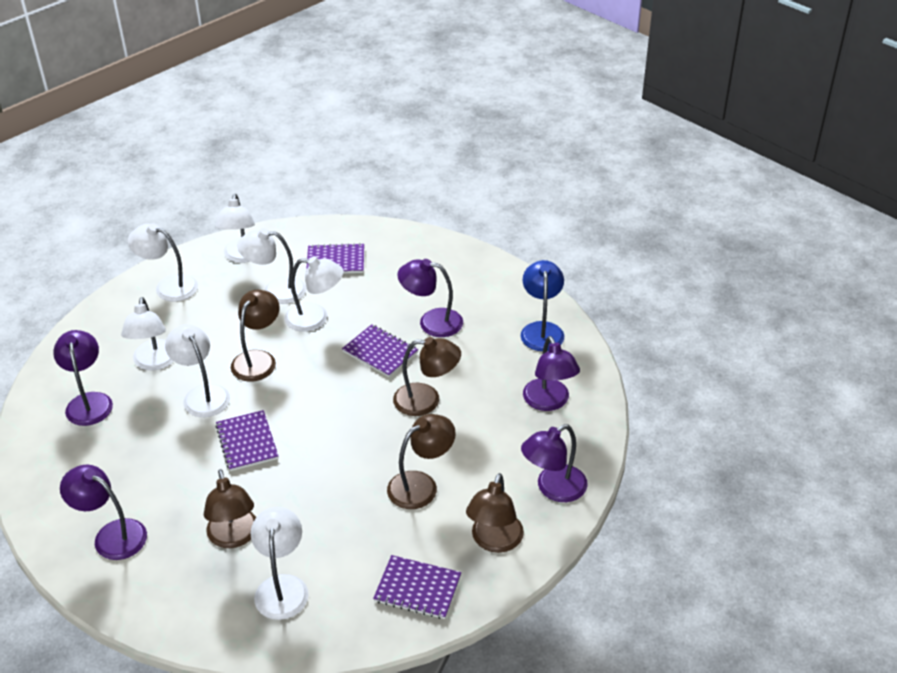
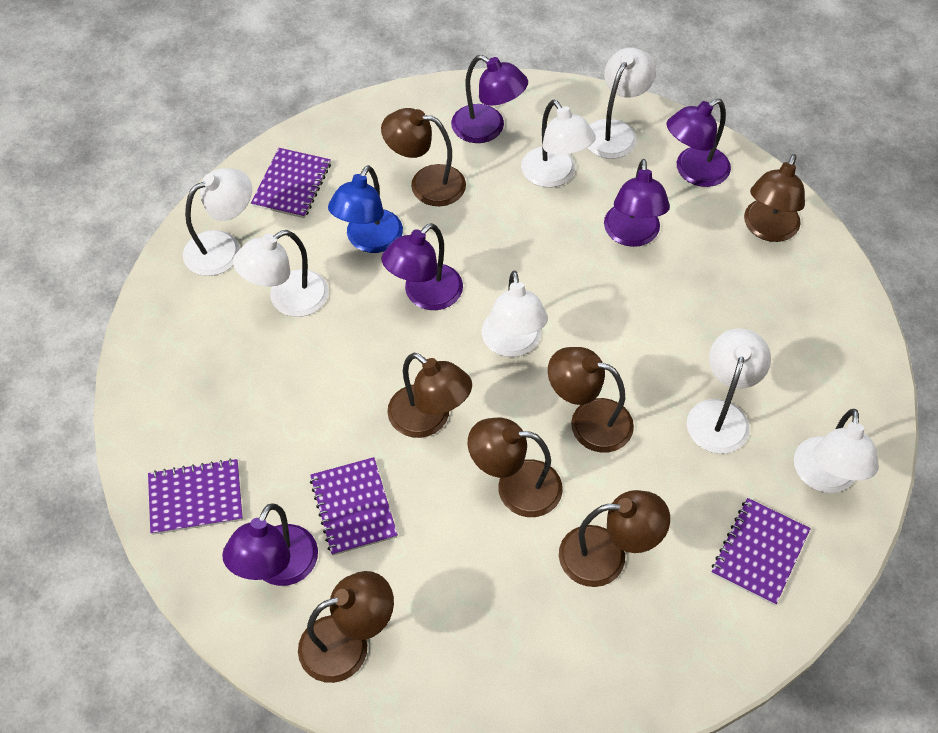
brown lamp: 5 -> 7

